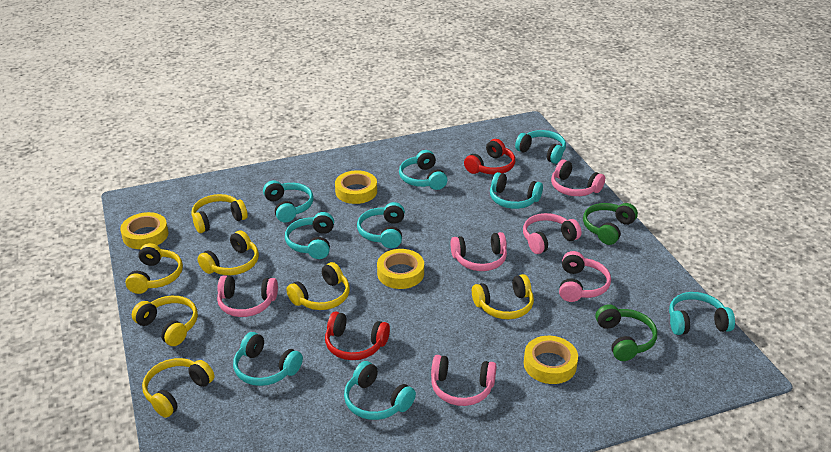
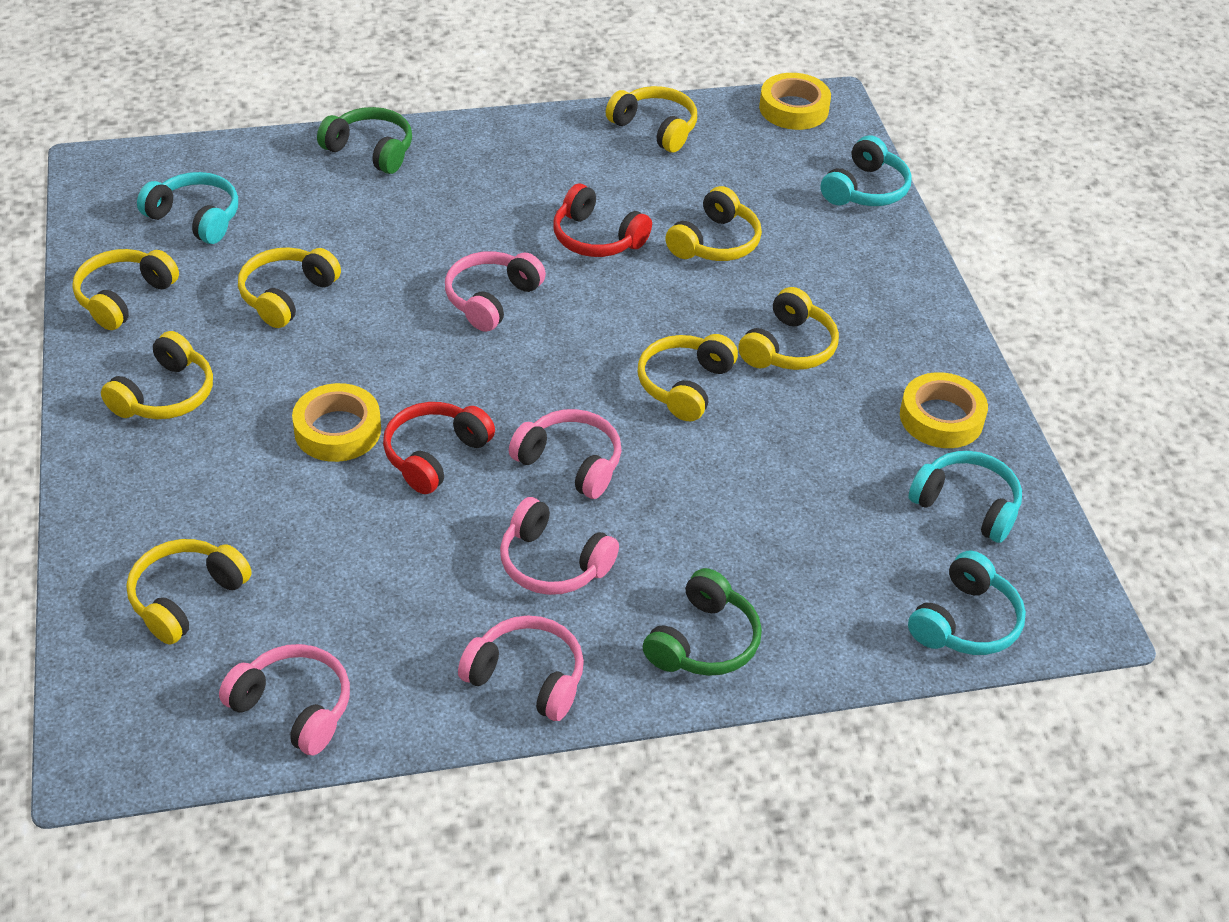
pink headphones: 6 -> 5
turquoise headphones: 9 -> 4
yellow headphones: 7 -> 8
yellow tape: 4 -> 3

